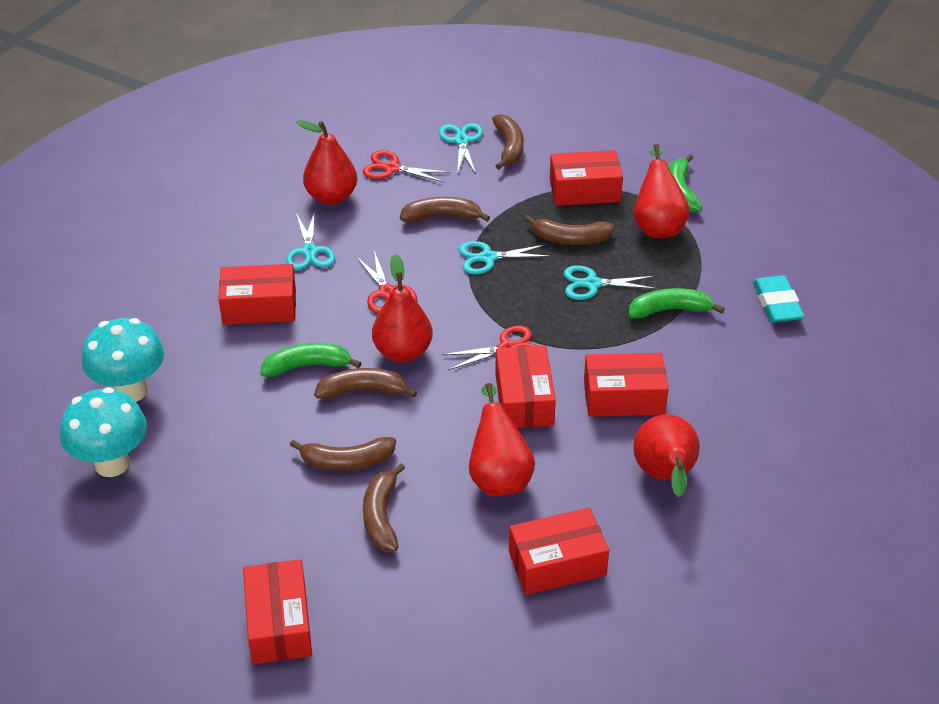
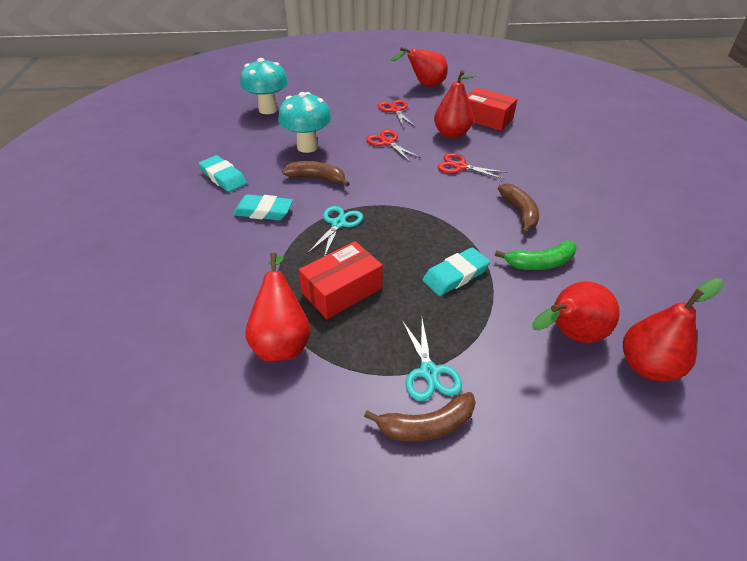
brown banana: 6 -> 3
green banana: 3 -> 1
red box: 6 -> 2
turquoise eraser: 1 -> 3
turquoise scissors: 4 -> 2

